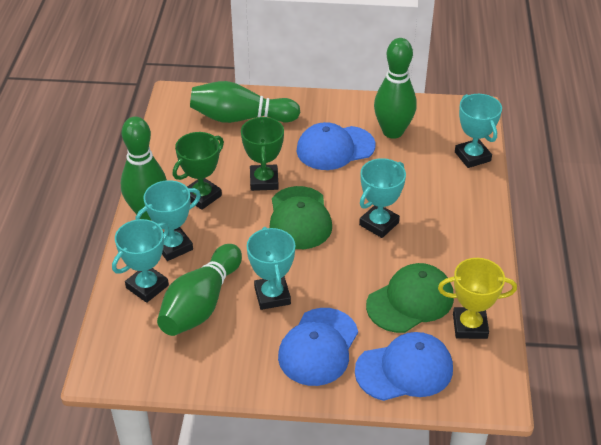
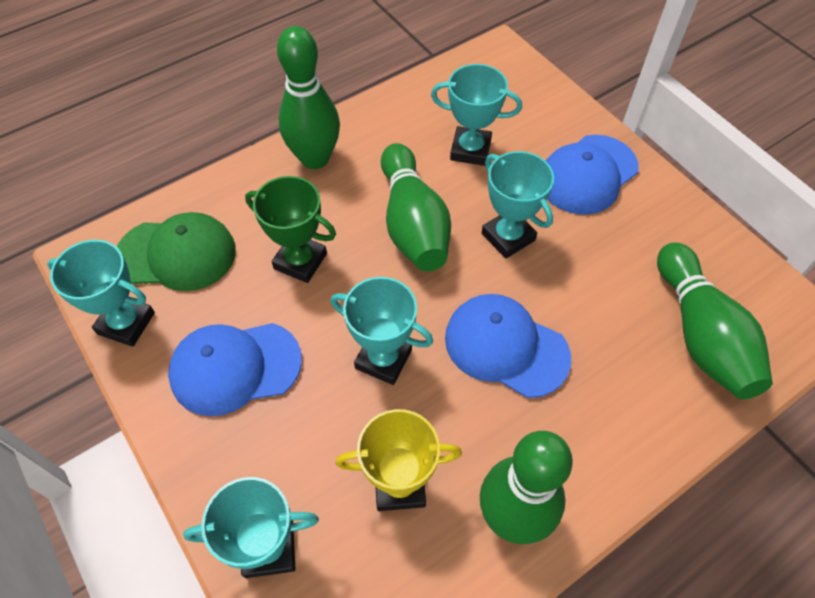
green cap: 2 -> 1
green trophy: 2 -> 1

